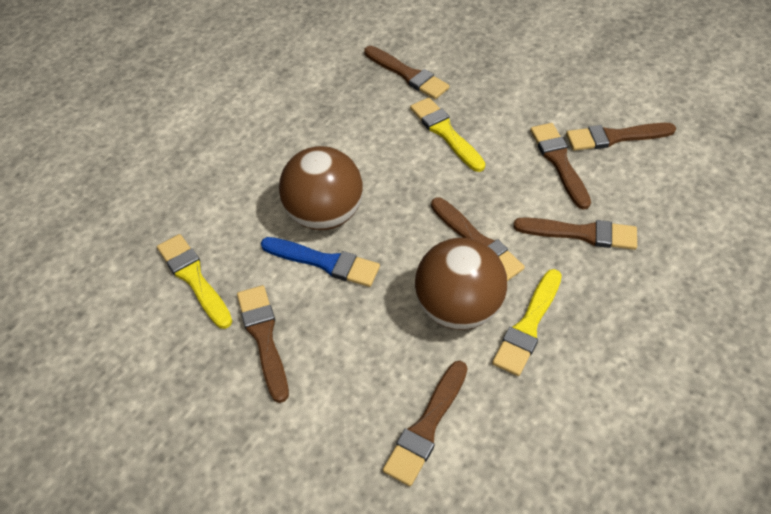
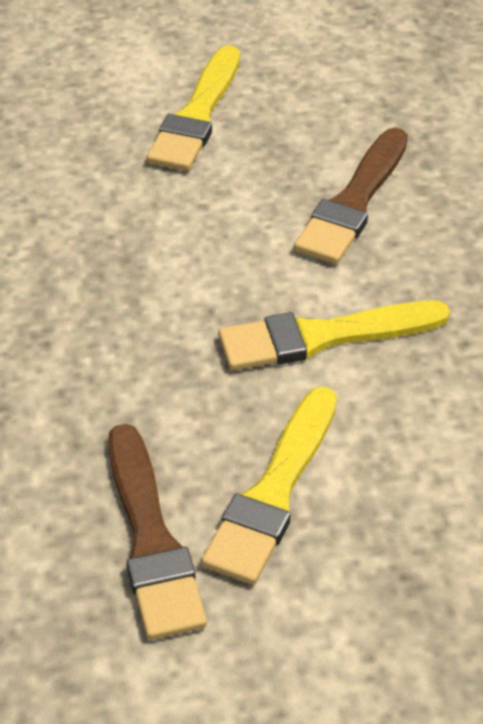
blue brush: 1 -> 0
brown ball: 2 -> 0
brown brush: 7 -> 2

